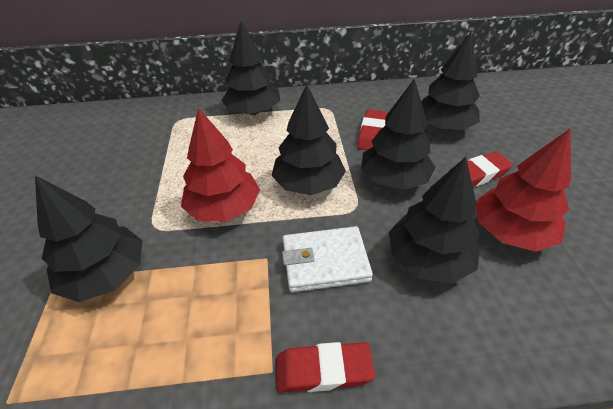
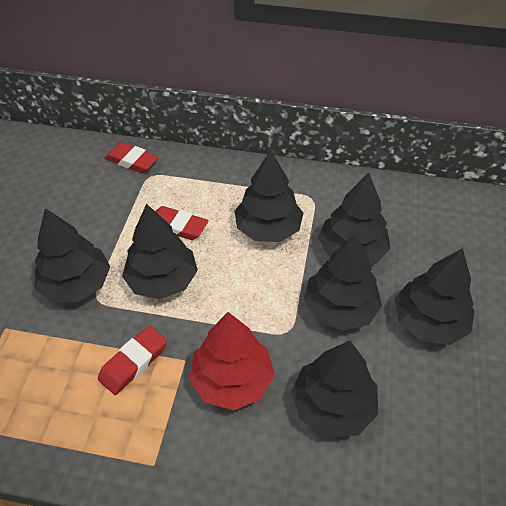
black tree: 6 -> 7
red tree: 2 -> 1
white wallet: 1 -> 0

